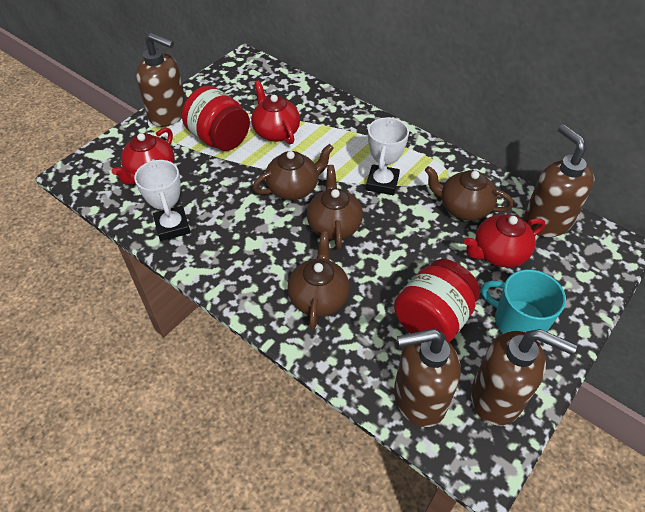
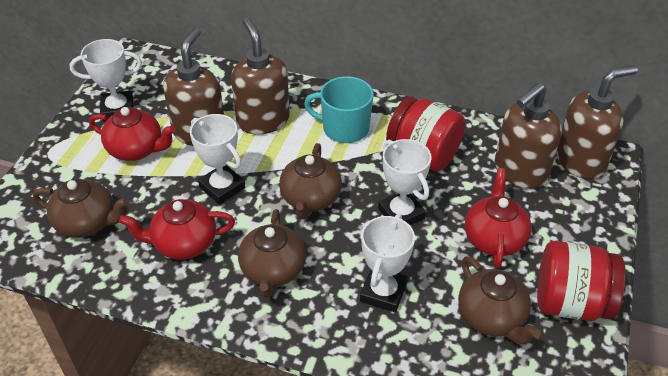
white trophy: 2 -> 4

